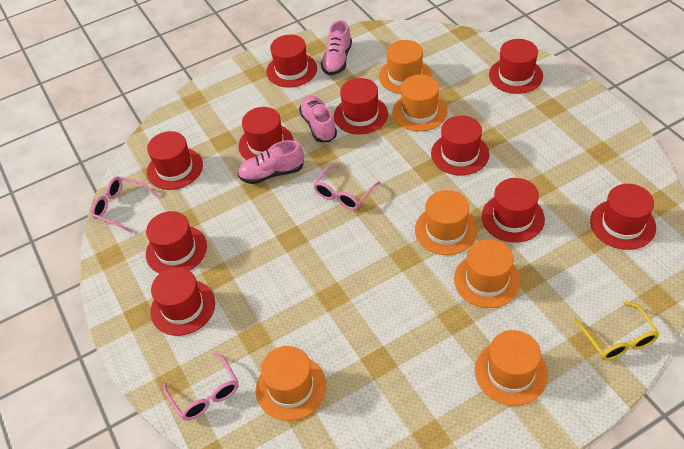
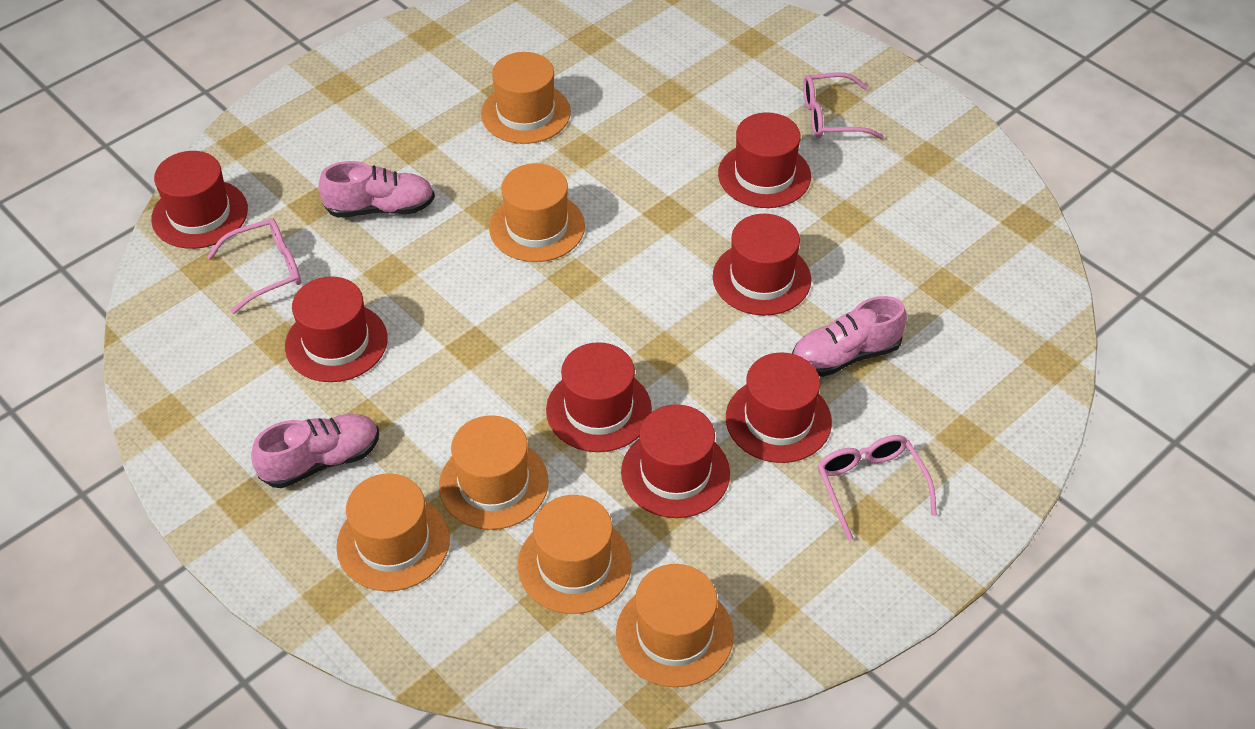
red hat: 10 -> 7
yellow glasses: 1 -> 0

